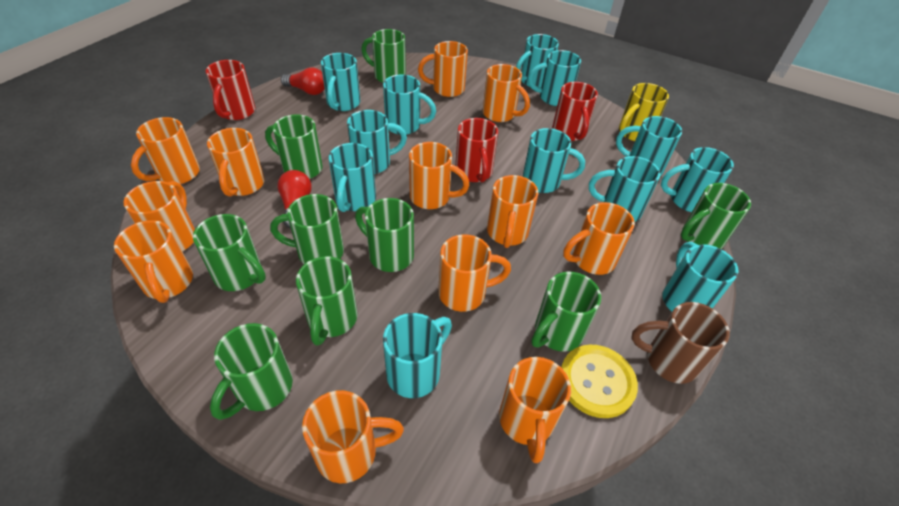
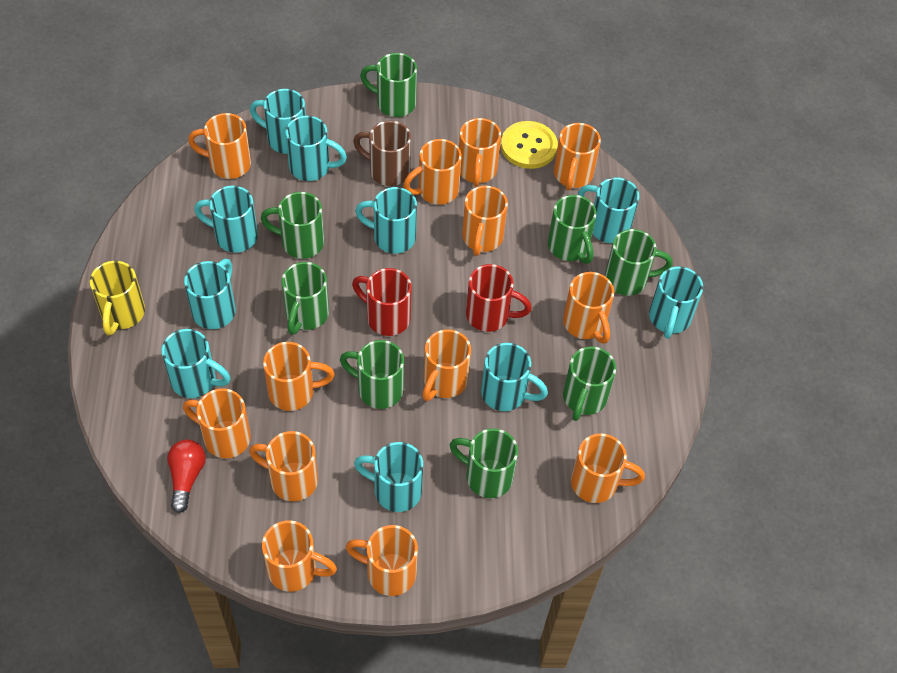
green mug: 9 -> 8
orange mug: 12 -> 13
red light bulb: 2 -> 1
red mug: 3 -> 2
turquoise mug: 12 -> 10

